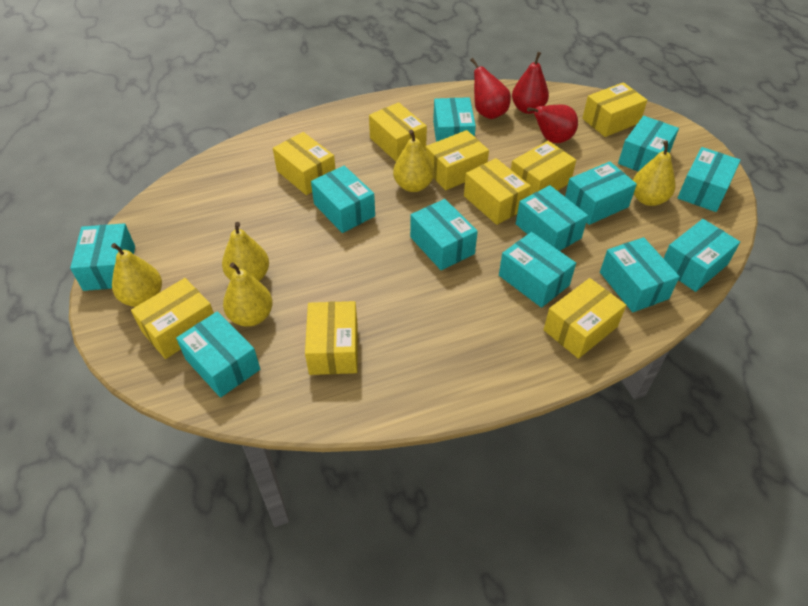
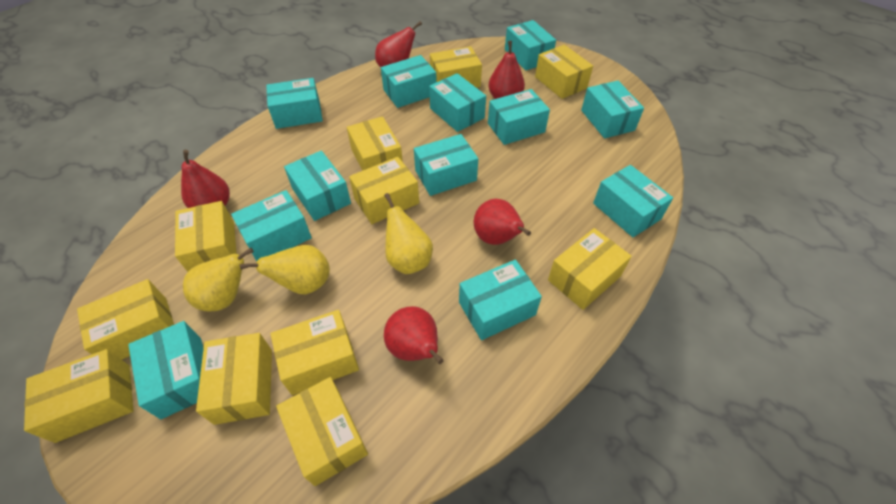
red pear: 3 -> 5
yellow box: 9 -> 11
yellow pear: 5 -> 3

